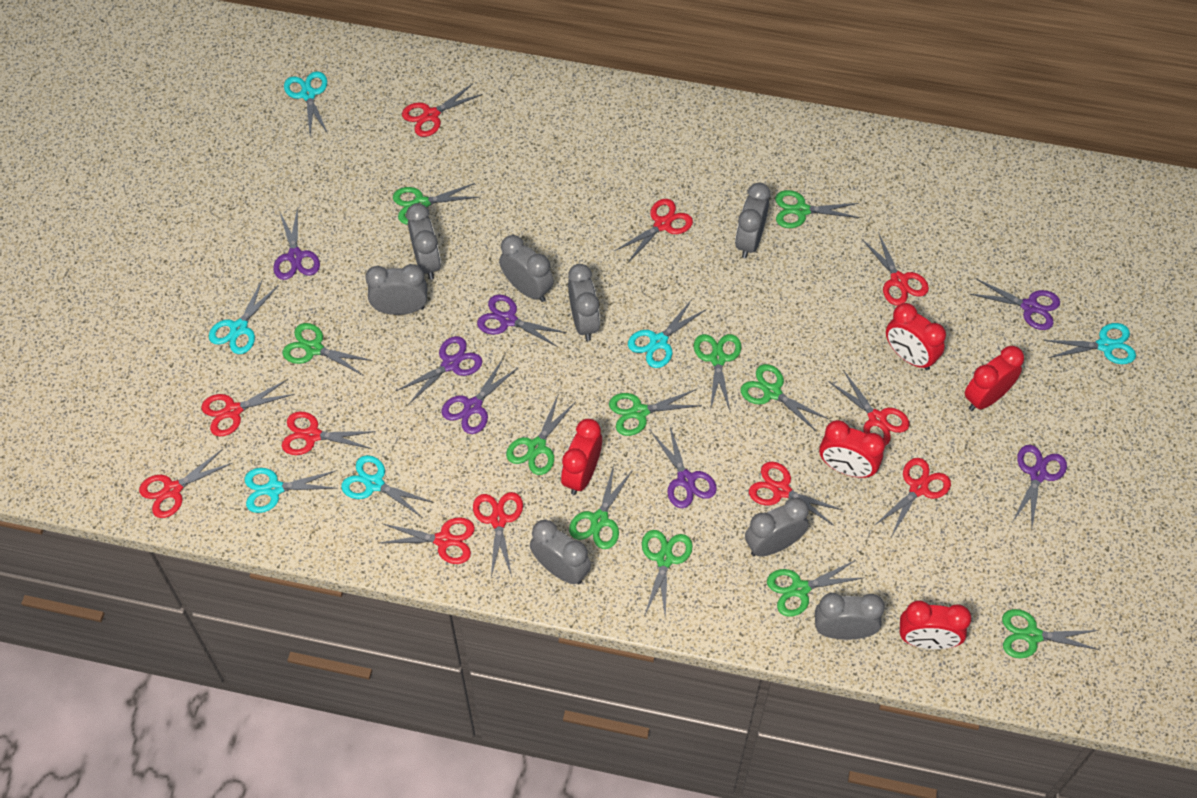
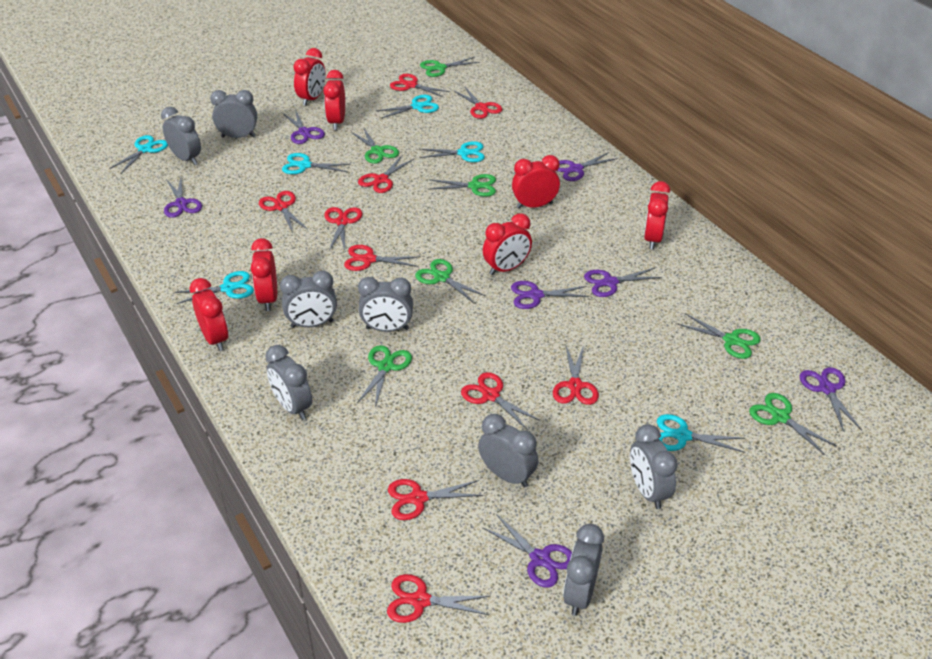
green scissors: 11 -> 7
red clock: 5 -> 7
red scissors: 11 -> 10

